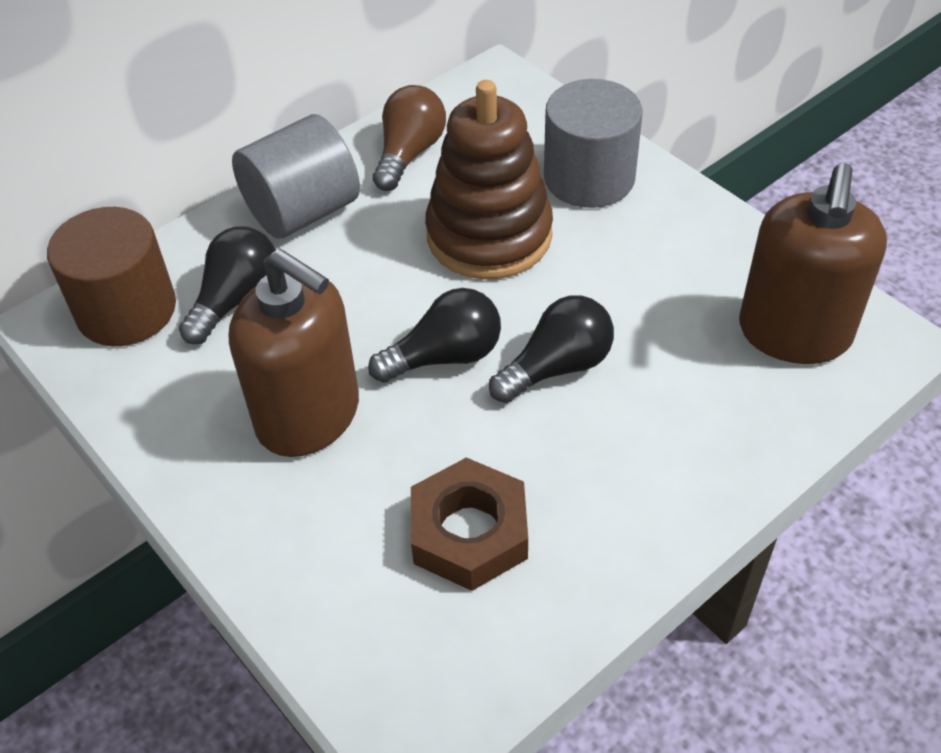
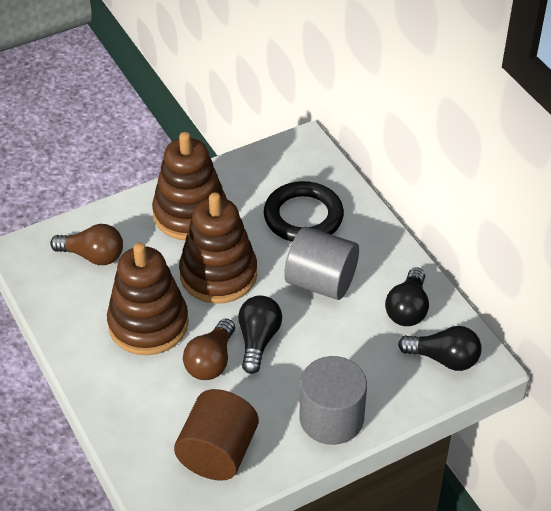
black ring: 0 -> 1
brown light bulb: 1 -> 2
brown nut: 1 -> 0
brown soap dispenser: 2 -> 0
brown stacking toy: 1 -> 3

